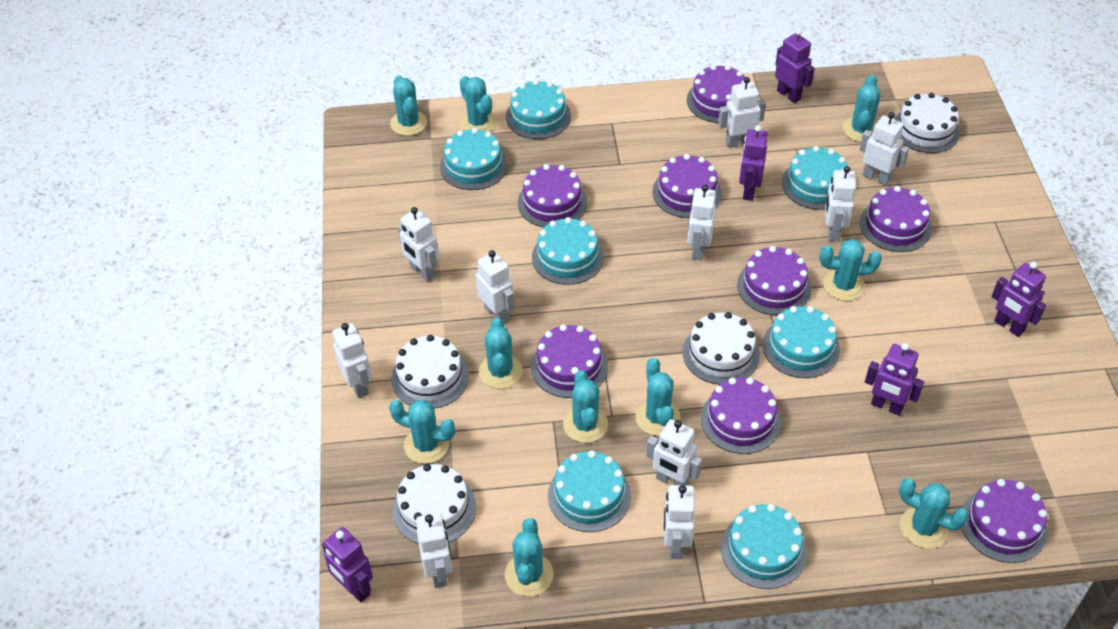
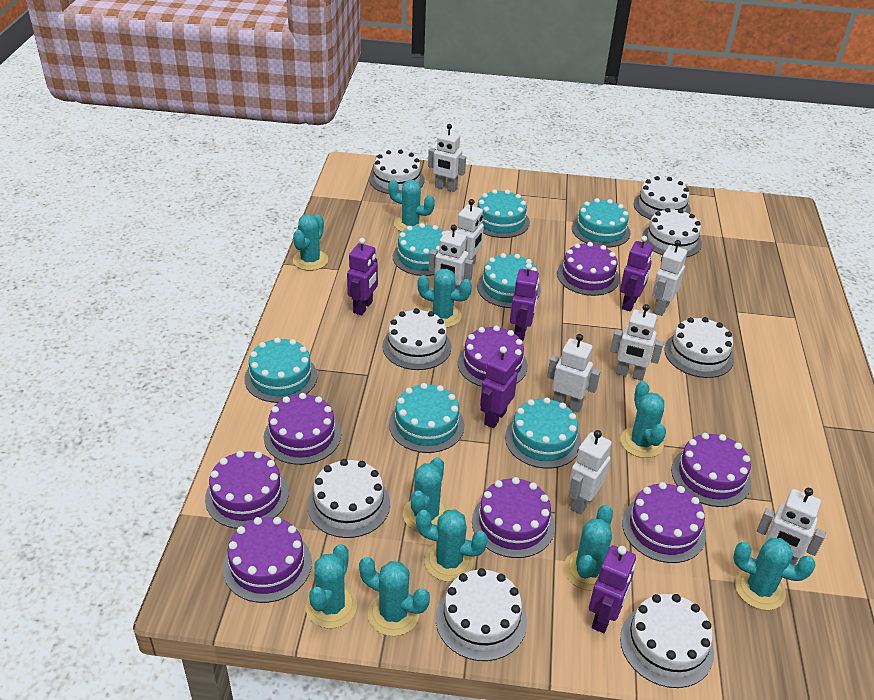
white cake: 4 -> 8
white robot: 10 -> 8

